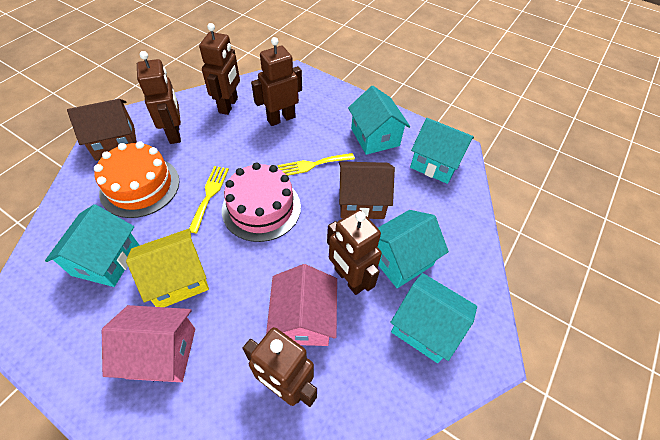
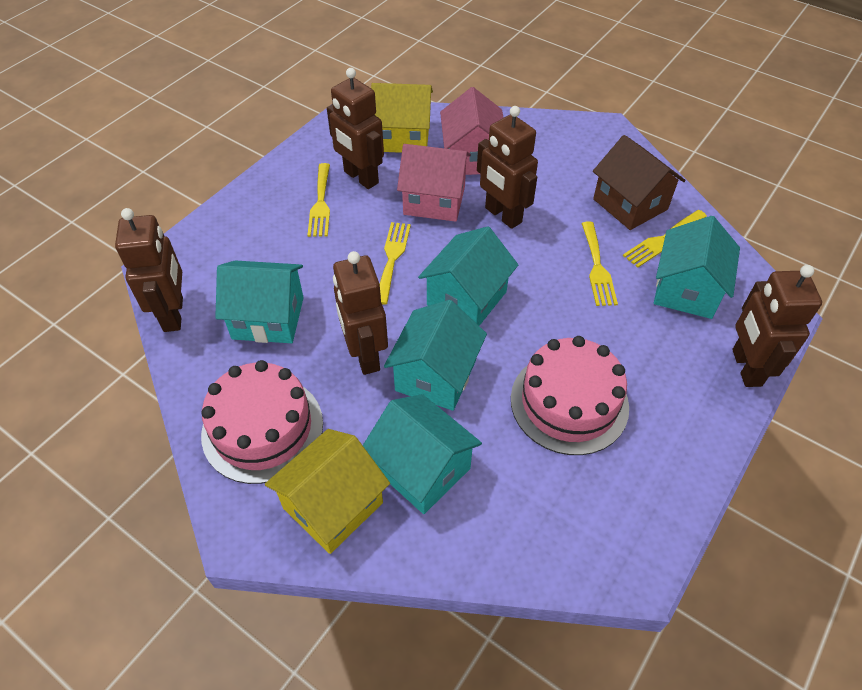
brown house: 2 -> 1
orange cake: 1 -> 0
pink cake: 1 -> 2
yellow fork: 2 -> 4
yellow house: 1 -> 2

